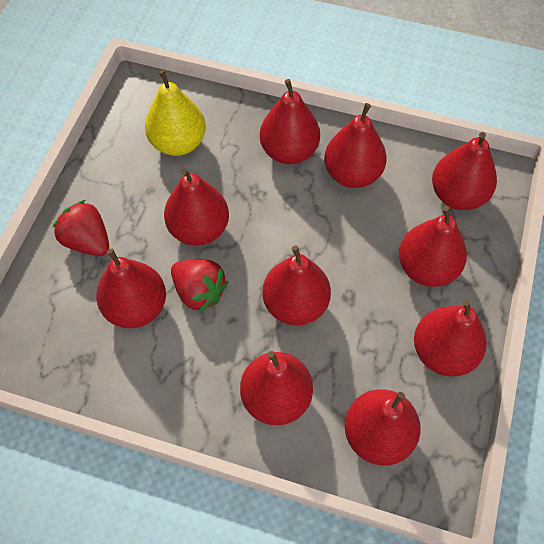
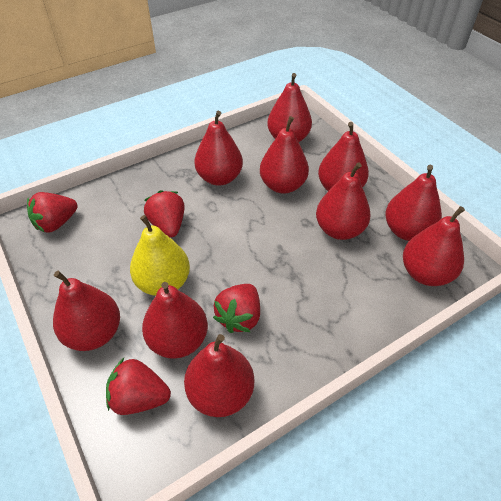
red strawberry: 2 -> 4

